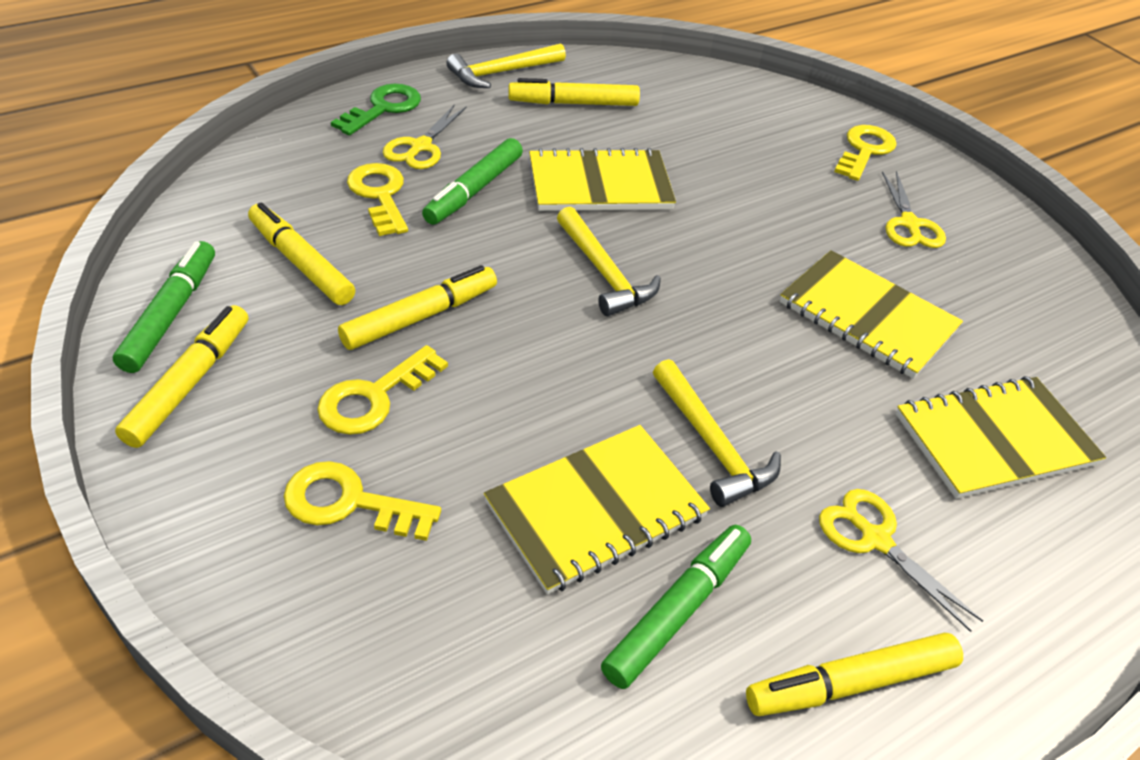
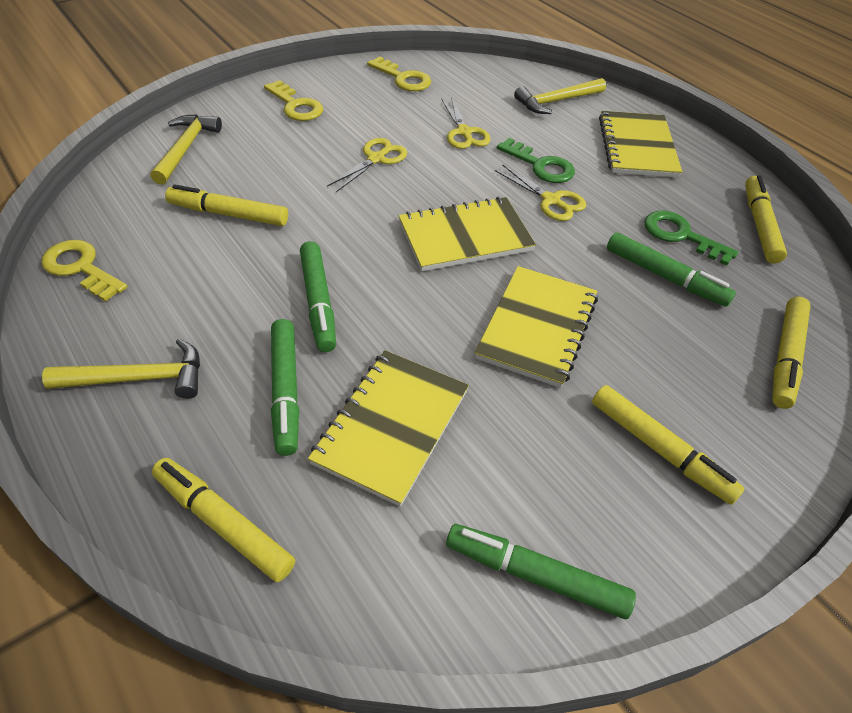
green key: 1 -> 2
green marker: 3 -> 4
yellow key: 4 -> 3

